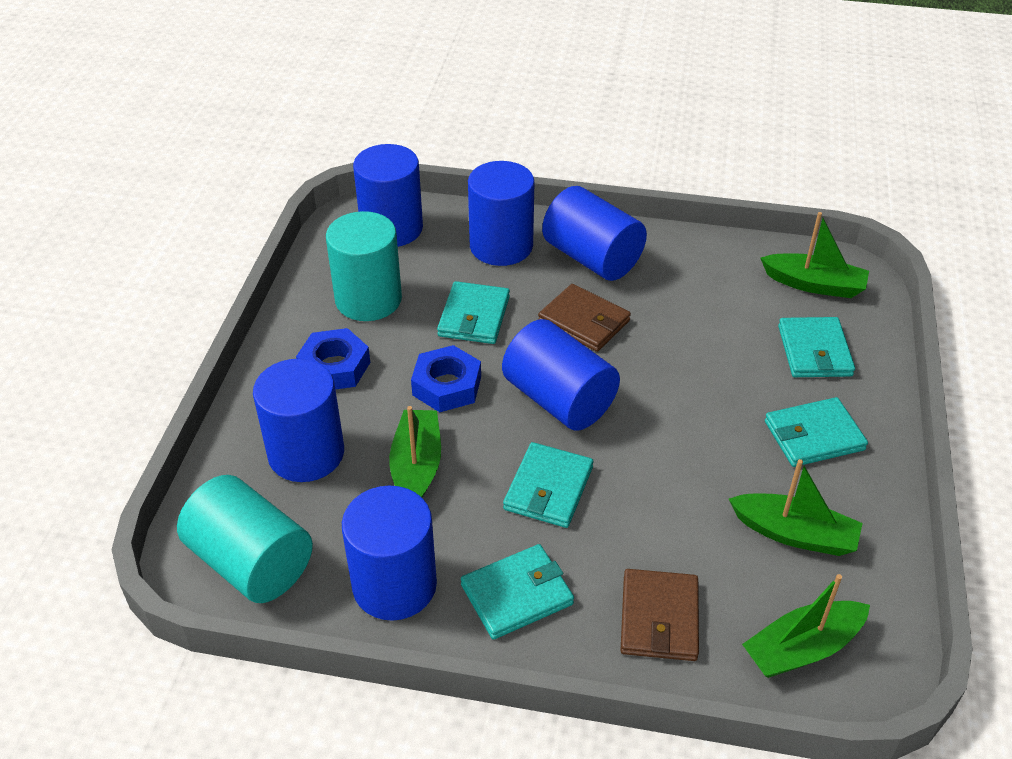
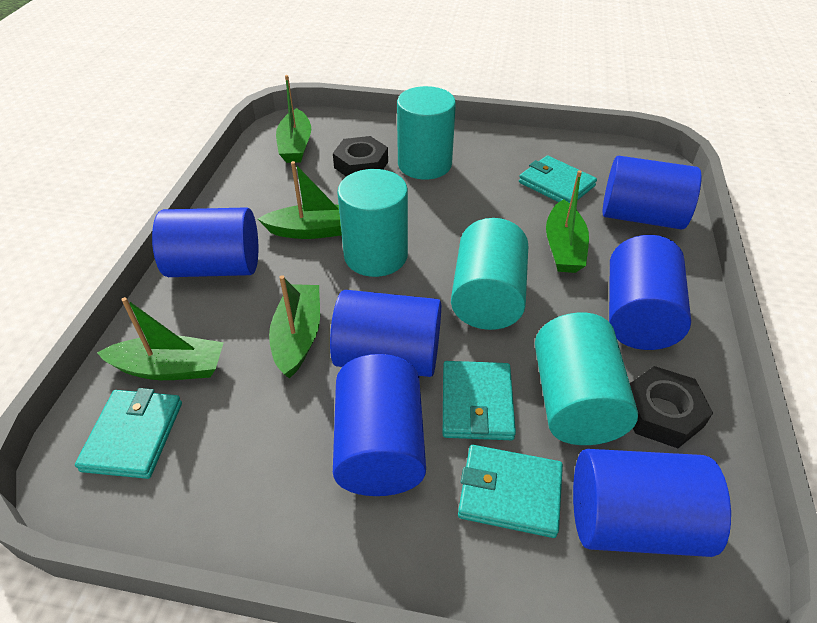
black nut: 0 -> 2
blue nut: 2 -> 0
brown wallet: 2 -> 0
green boat: 4 -> 5
turquoise cylinder: 2 -> 4
turquoise wallet: 5 -> 4

